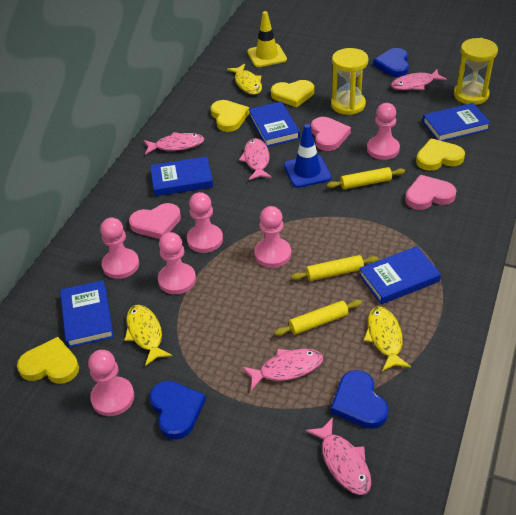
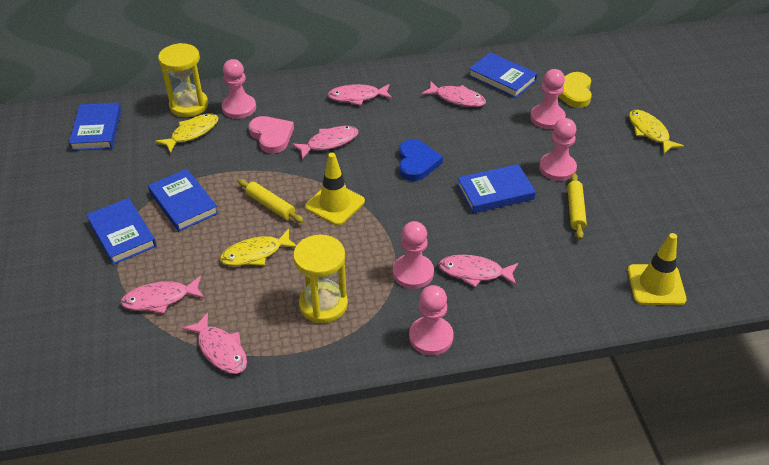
blue heart: 3 -> 1
blue traffic cone: 1 -> 0
pink fish: 5 -> 6
pink heart: 3 -> 1
pink pawn: 6 -> 5
yellow heart: 4 -> 1
yellow rolling pin: 3 -> 2
yellow traffic cone: 1 -> 2

